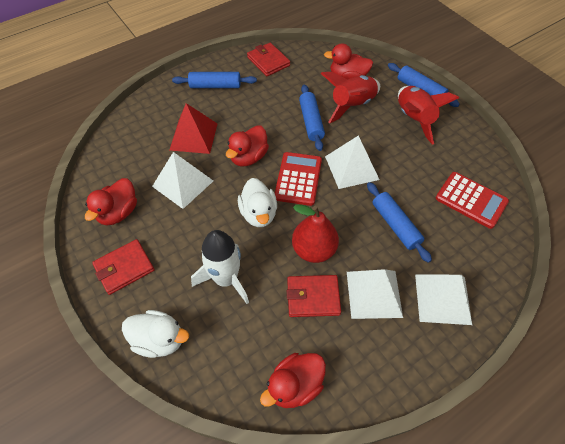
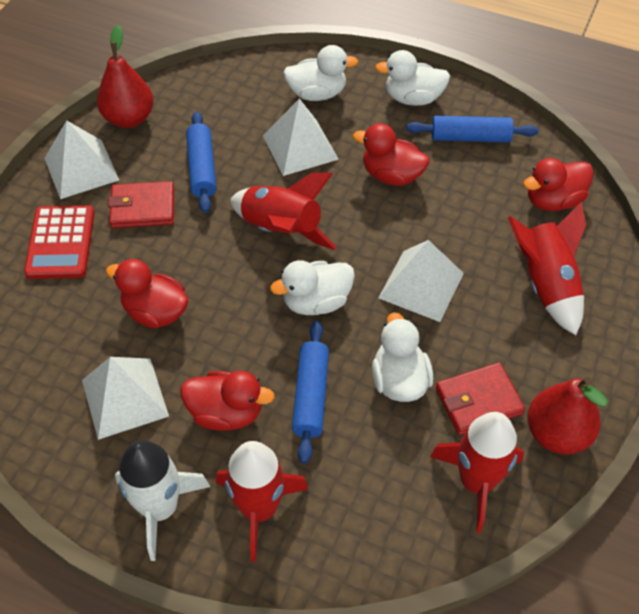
blue rolling pin: 4 -> 3
red calculator: 2 -> 1
red pear: 1 -> 2
red pyramid: 1 -> 0
red rocket: 2 -> 4
red wallet: 3 -> 2
white duck: 2 -> 4

